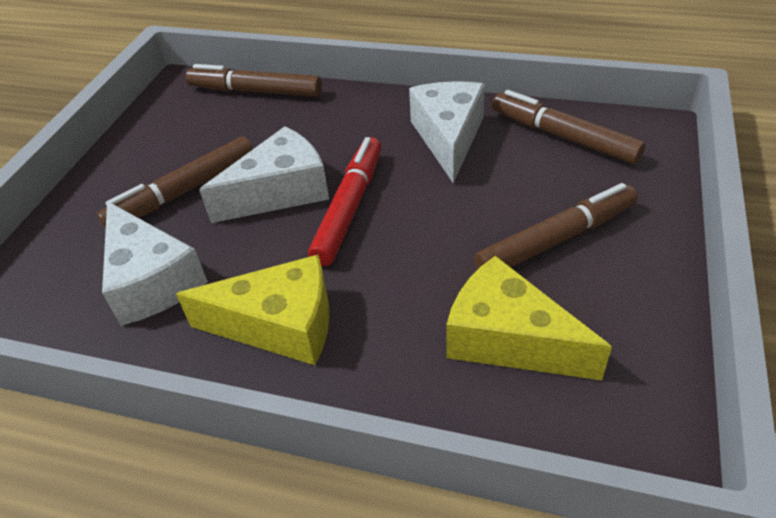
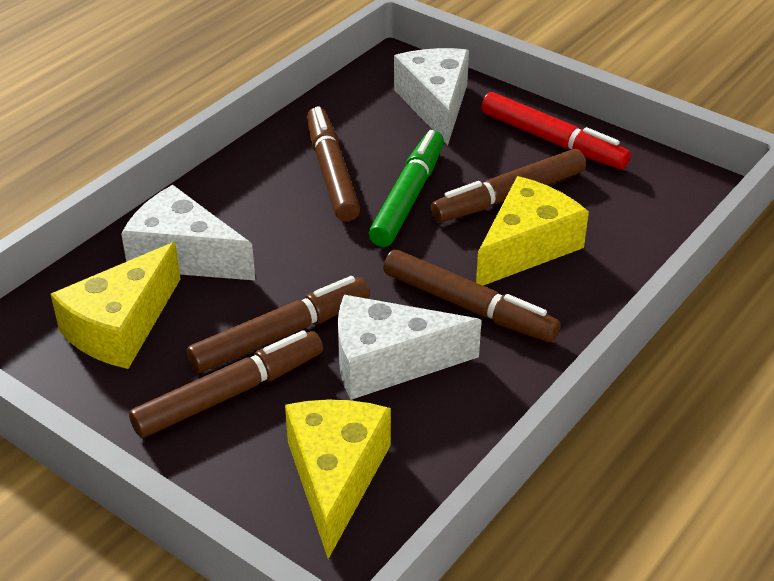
brown marker: 4 -> 5
green marker: 0 -> 1
yellow cheese: 2 -> 3

